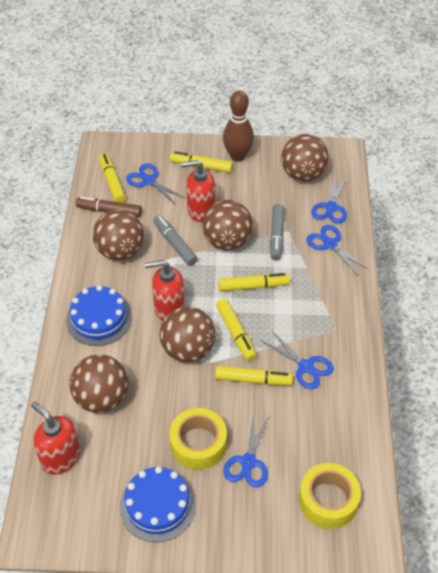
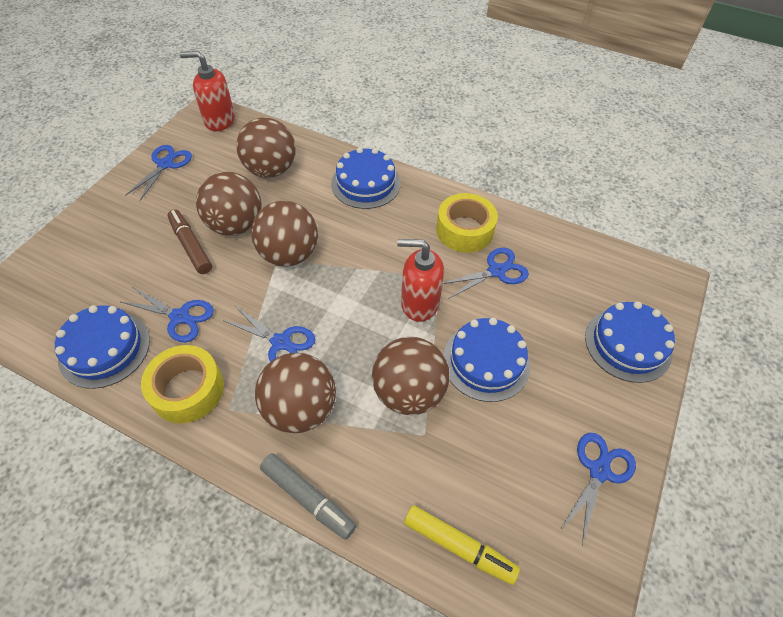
blue cake: 2 -> 4
brown bowling pin: 1 -> 0
grey marker: 2 -> 1
red soap dispenser: 3 -> 2
yellow marker: 5 -> 1

